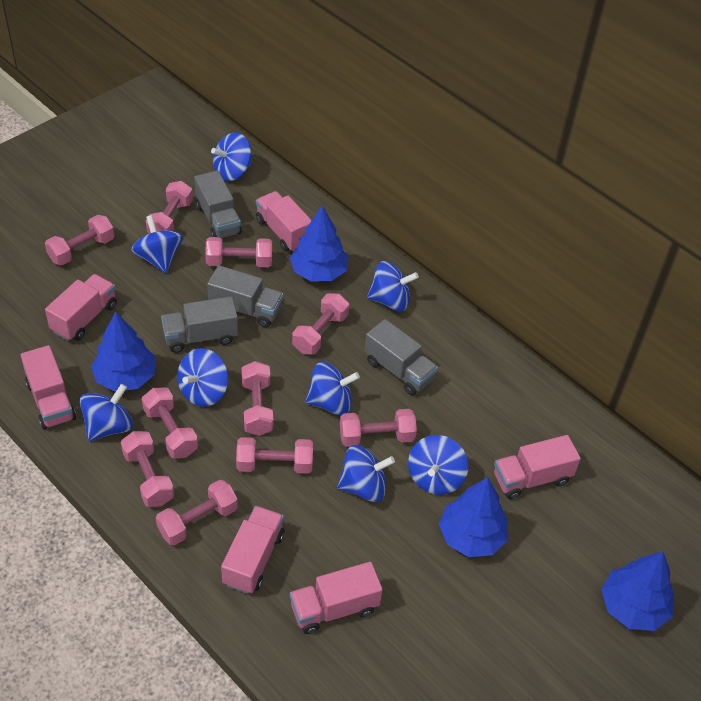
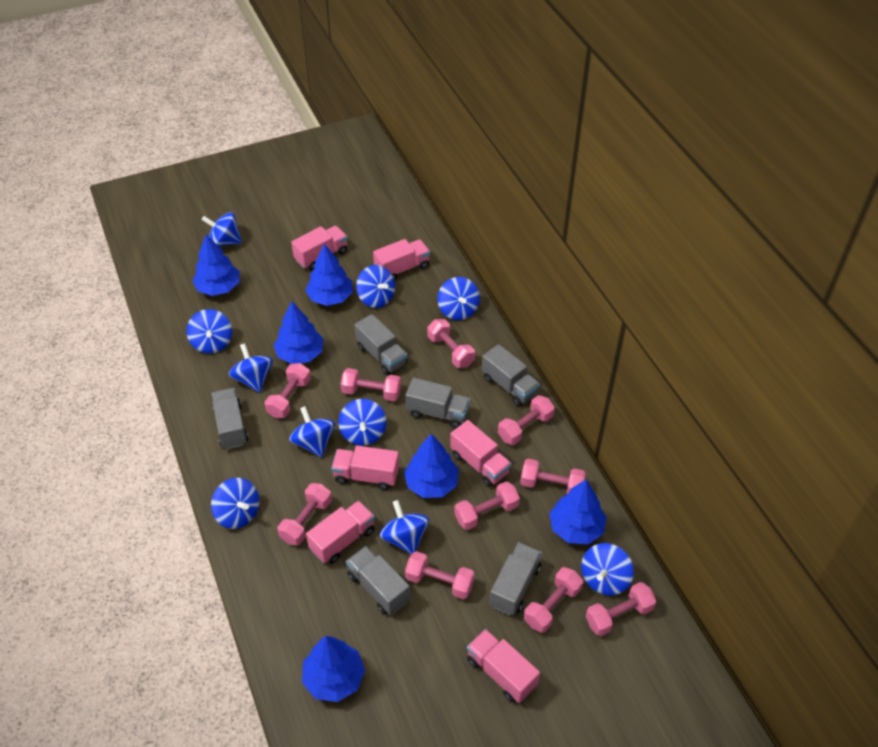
blue spinning top: 8 -> 10
blue tree: 4 -> 6
grey truck: 4 -> 6

